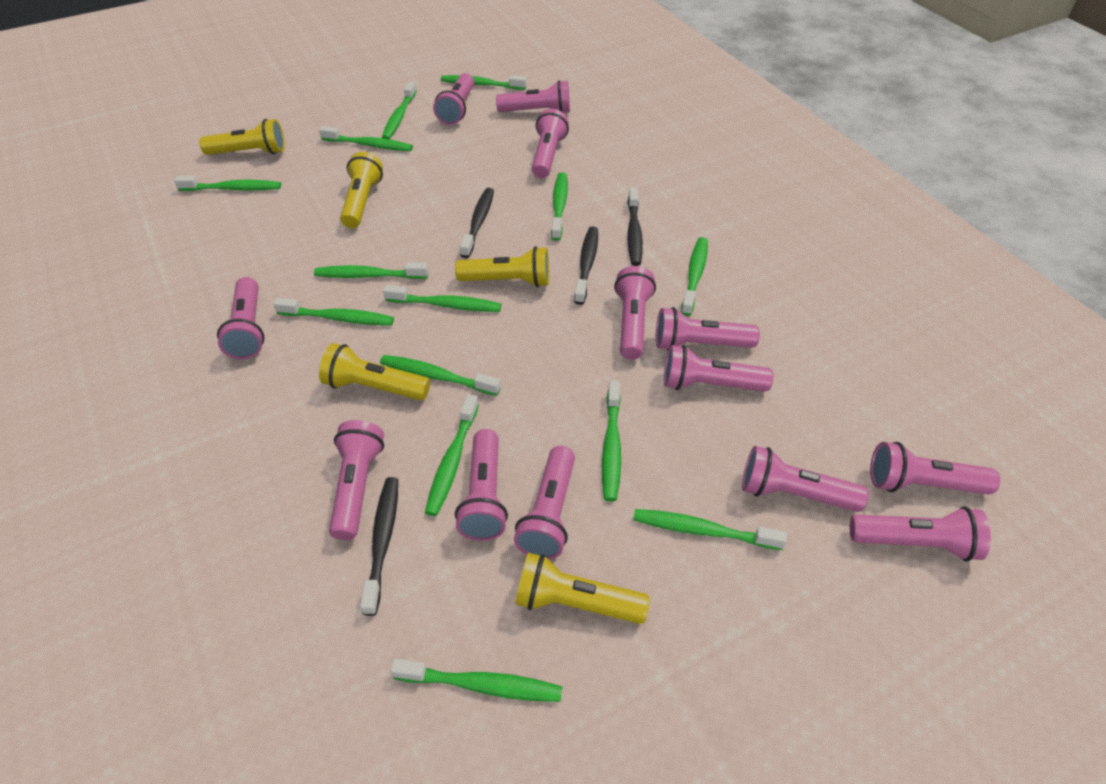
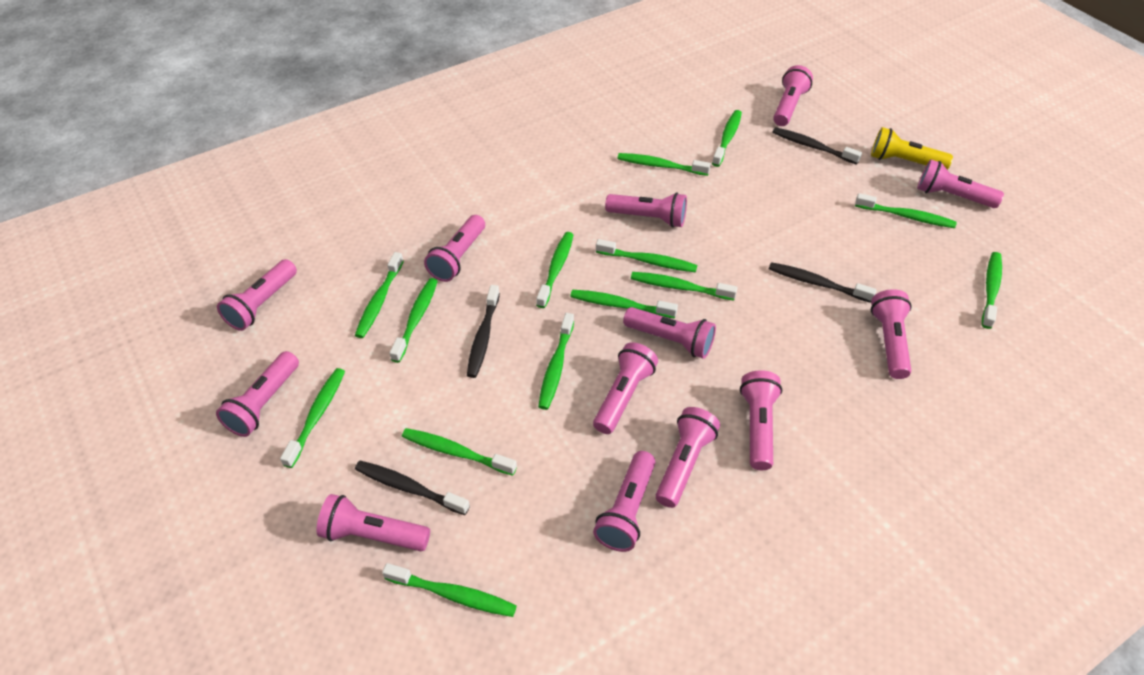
yellow flashlight: 5 -> 1

